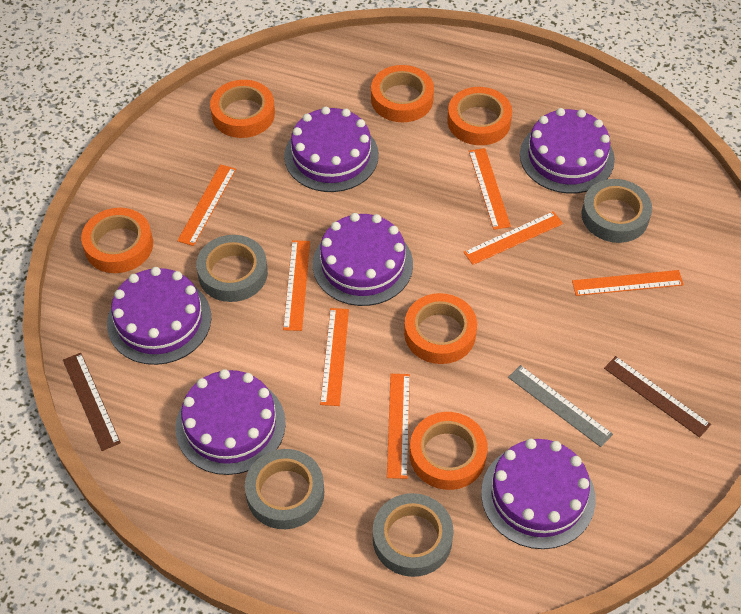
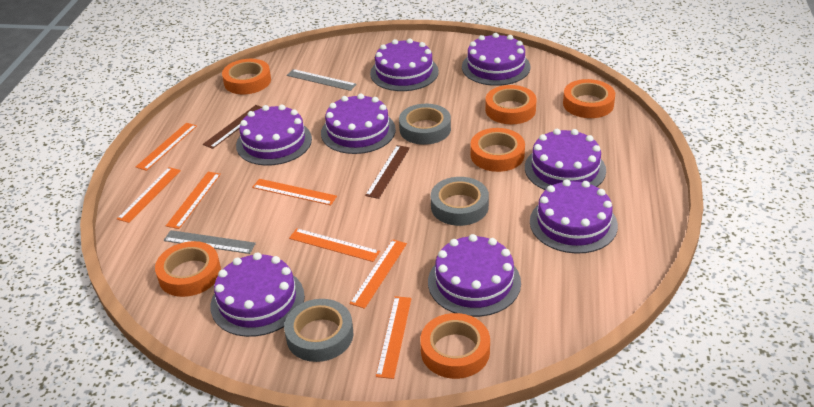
grey ruler: 1 -> 2
grey tape: 4 -> 3
purple cake: 6 -> 8

